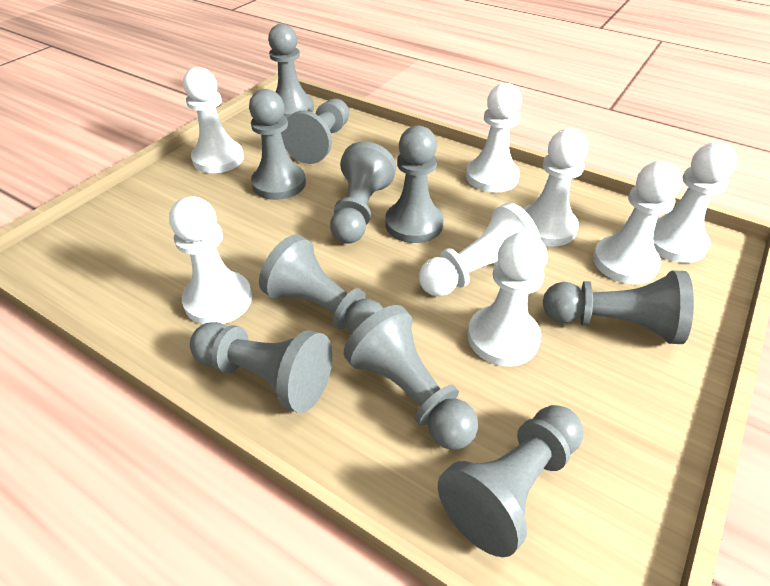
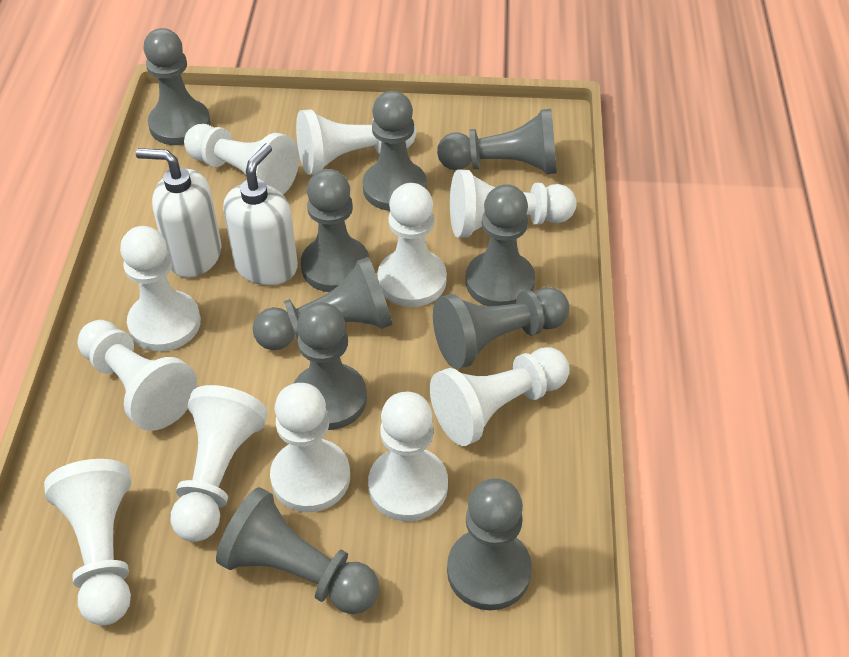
white pawn: 8 -> 11
white soap dispenser: 0 -> 2

